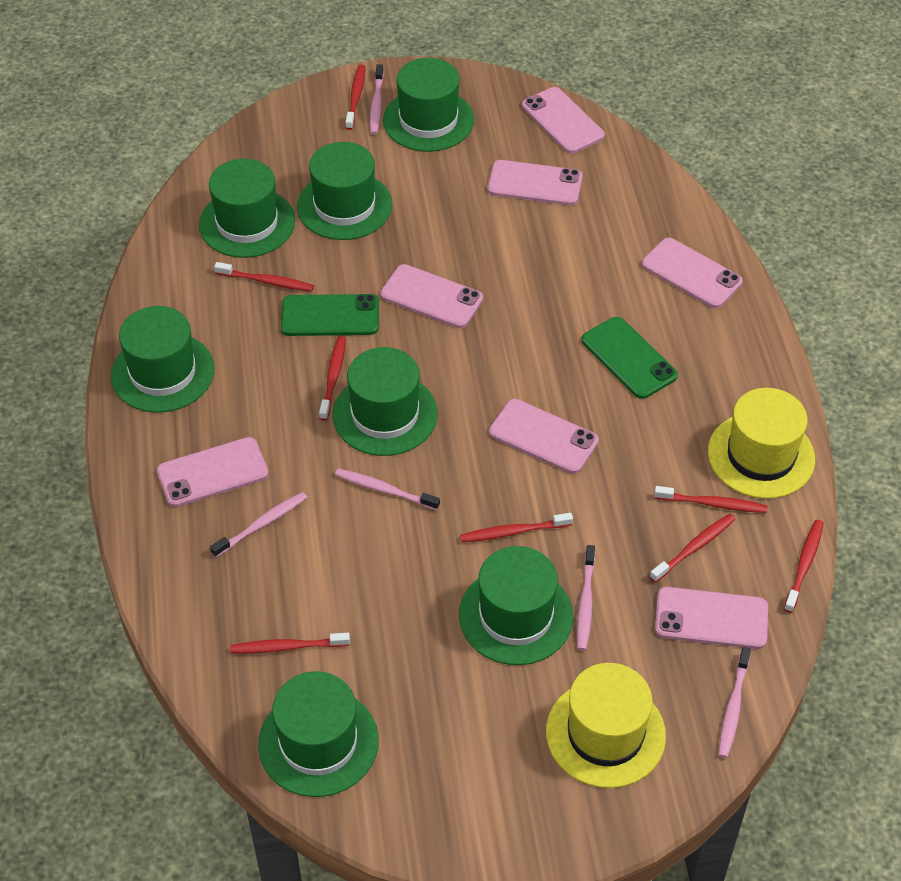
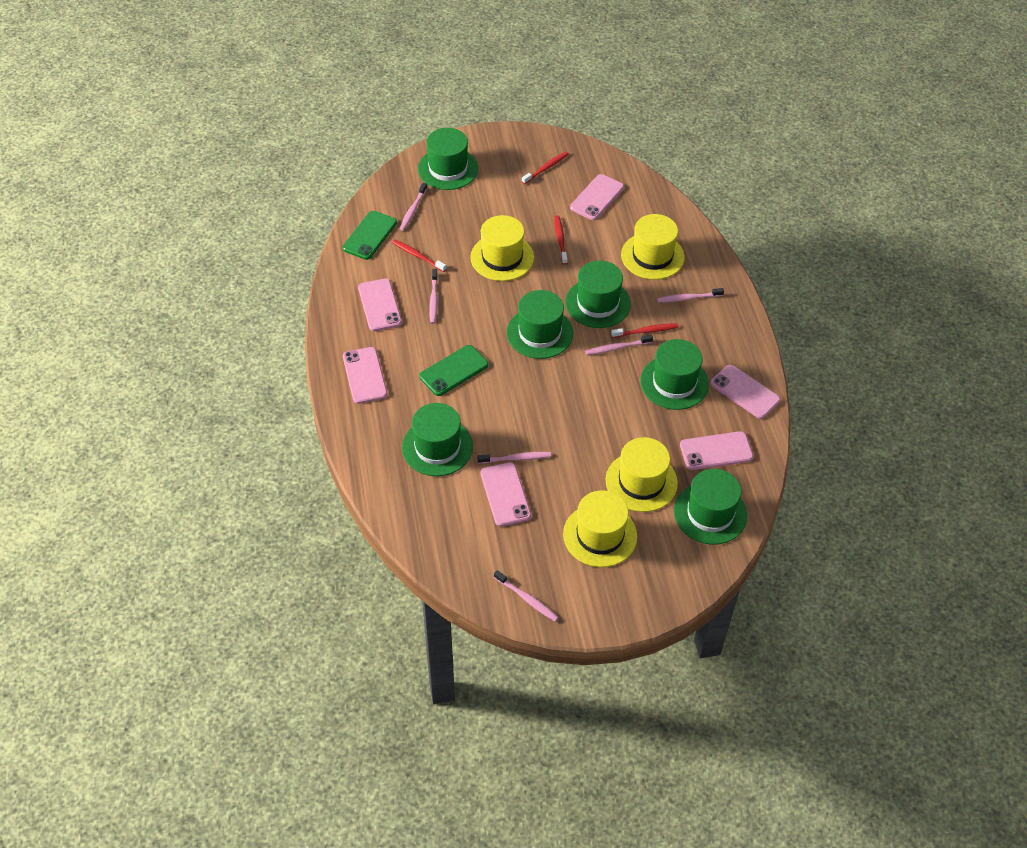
green hat: 7 -> 6
pink phone: 7 -> 6
pink toothbrush: 5 -> 6
red toothbrush: 8 -> 4
yellow hat: 2 -> 4

